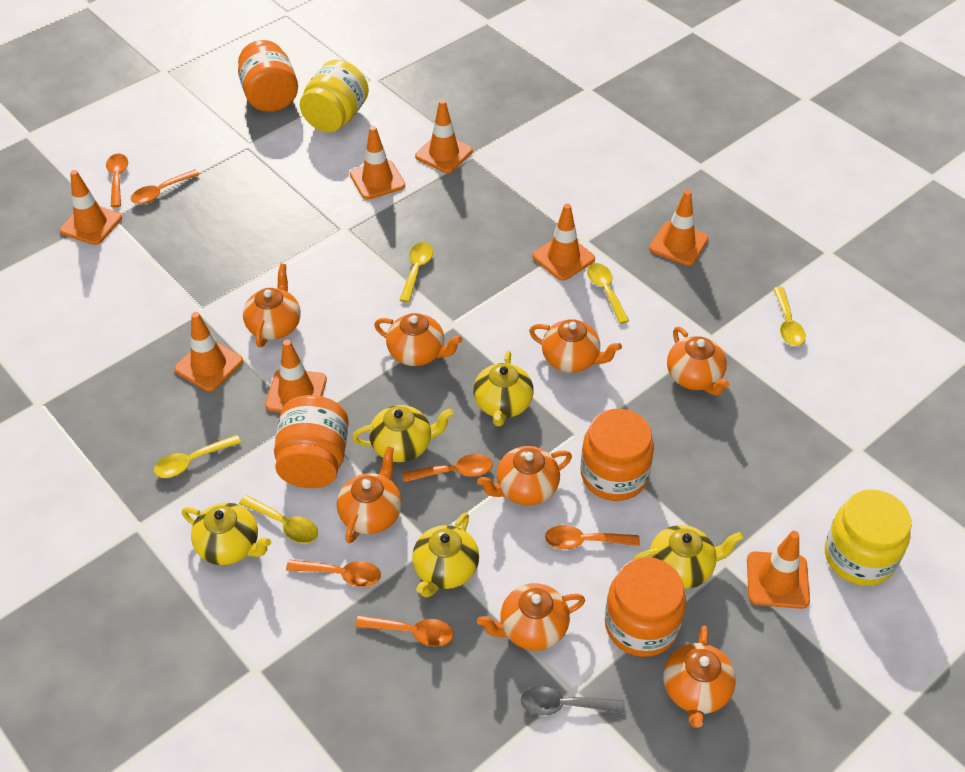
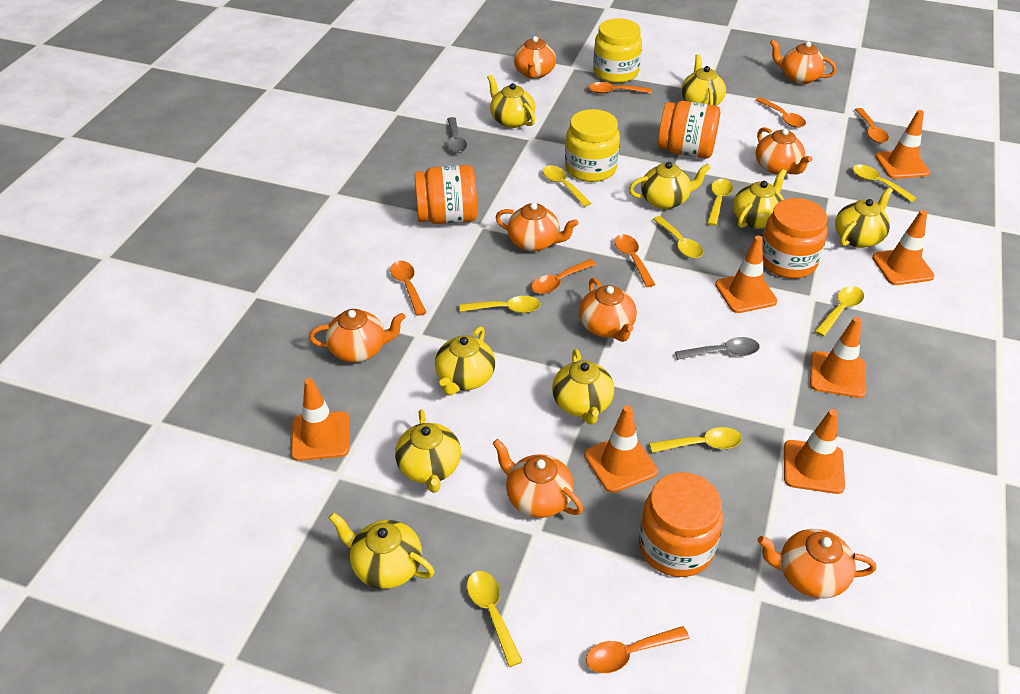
grey spoon: 1 -> 2
orange spoon: 6 -> 7
orange traffic cone: 8 -> 7
yellow spoon: 5 -> 8
yellow teapot: 5 -> 9

